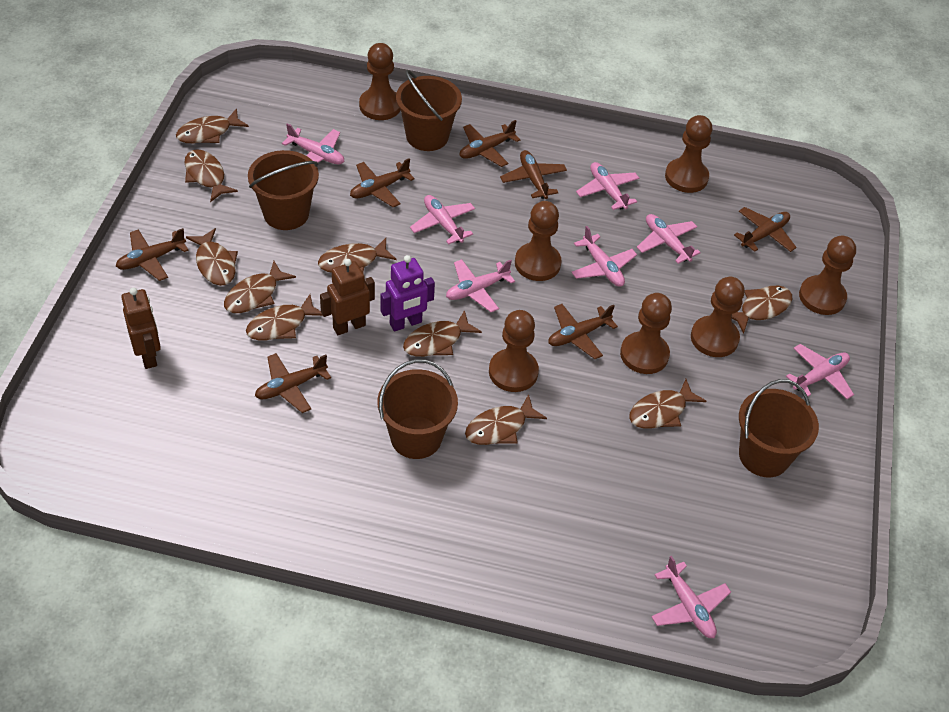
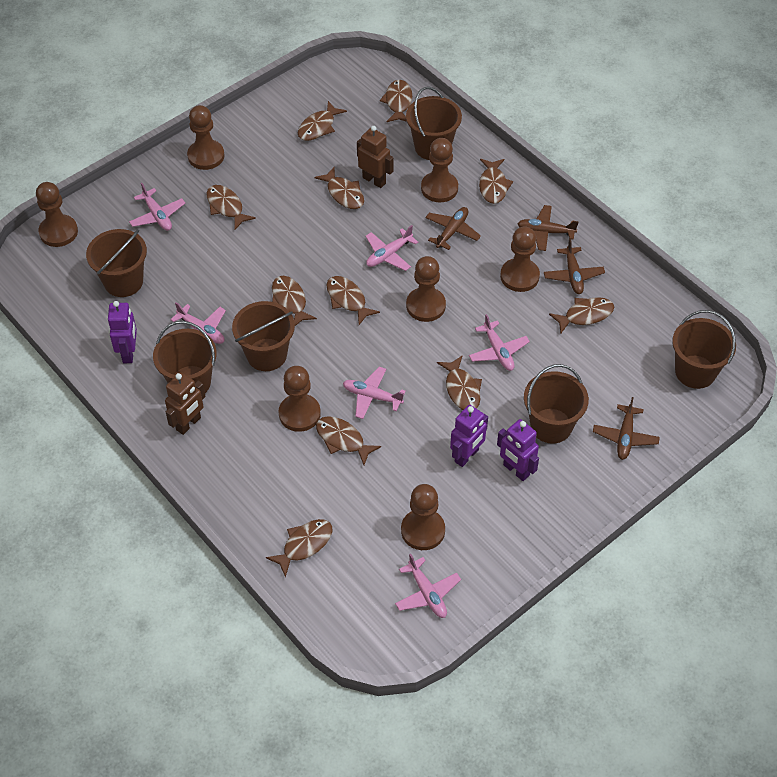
brown bucket: 4 -> 6
brown fish: 10 -> 11
brown plane: 7 -> 4
pink plane: 8 -> 6
purple robot: 1 -> 3

